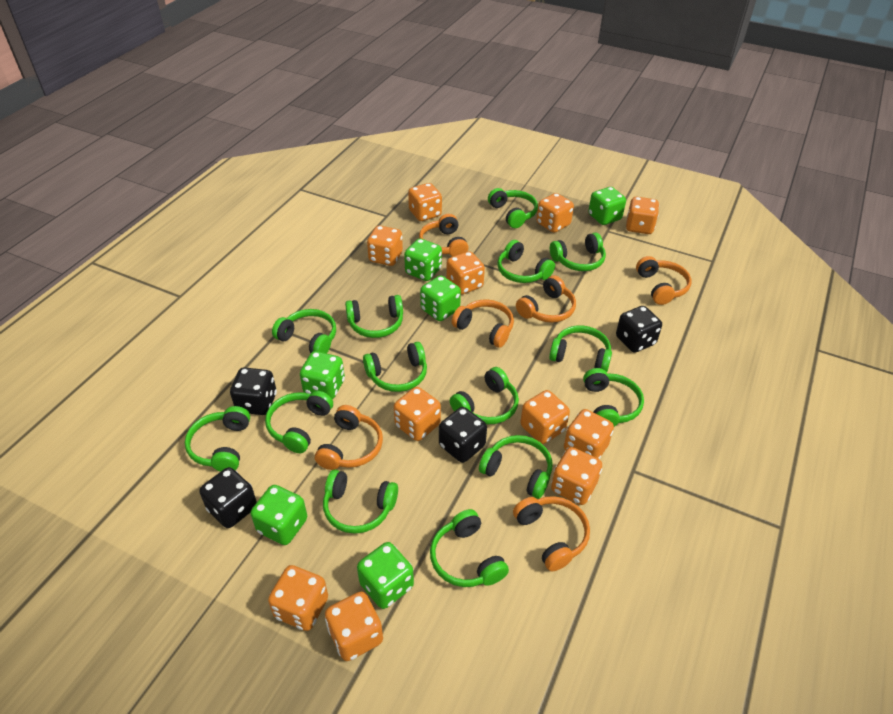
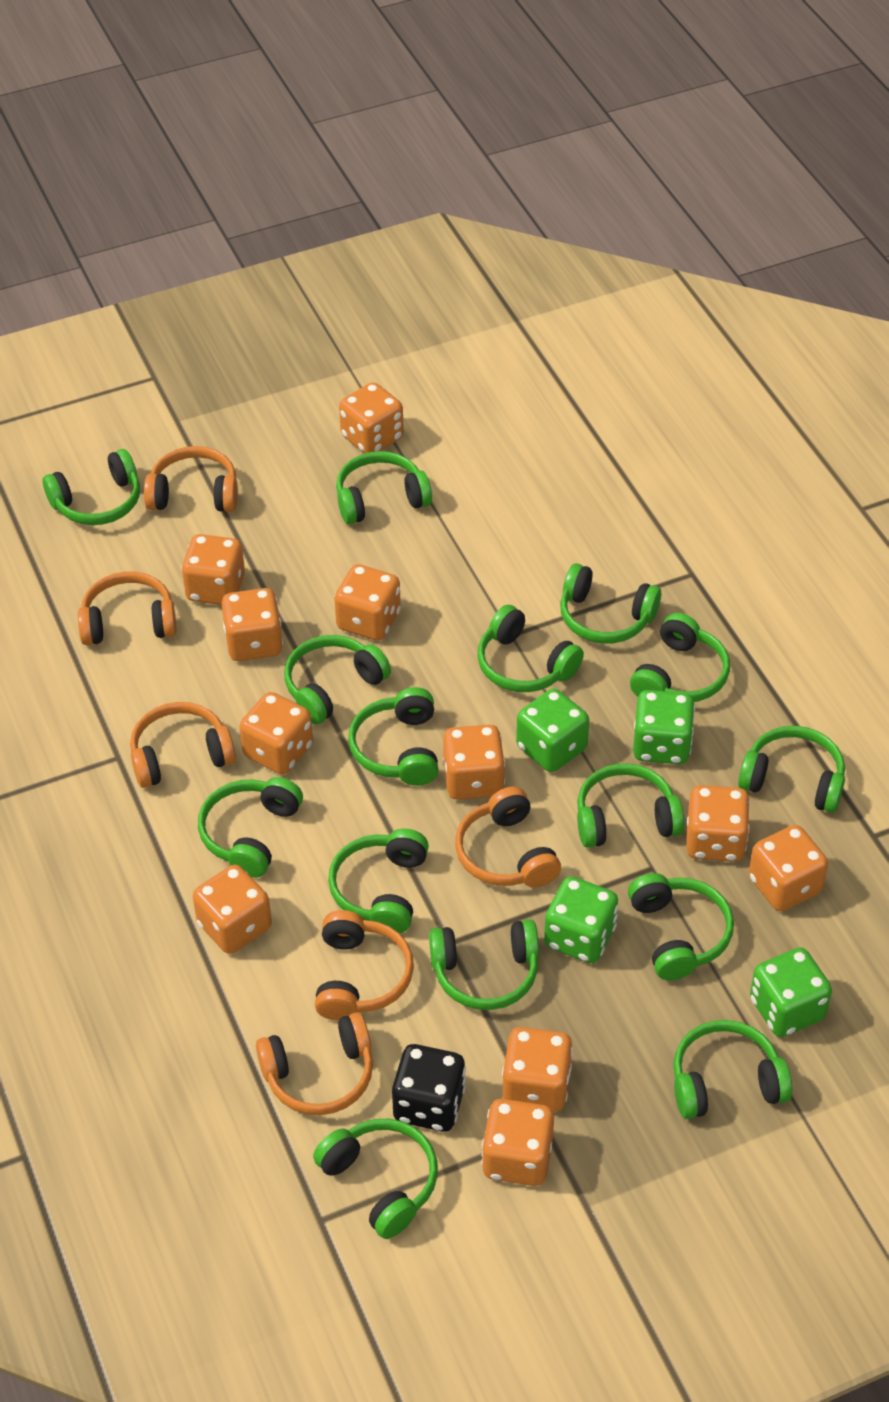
black dice: 4 -> 1
green dice: 6 -> 4
green headphones: 14 -> 15

